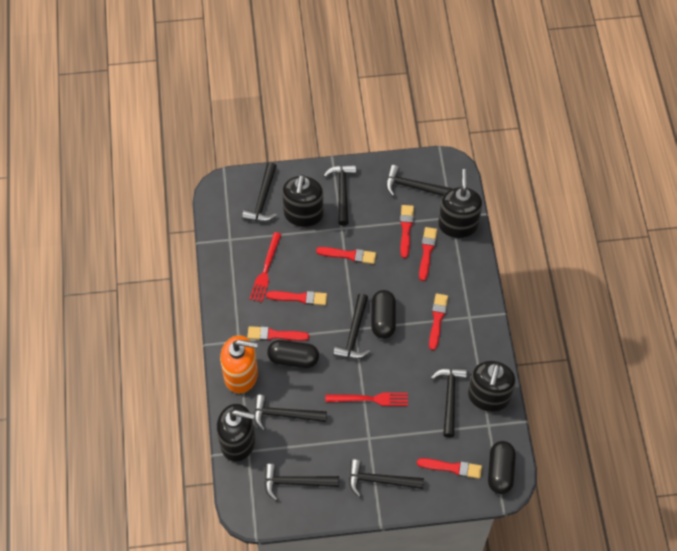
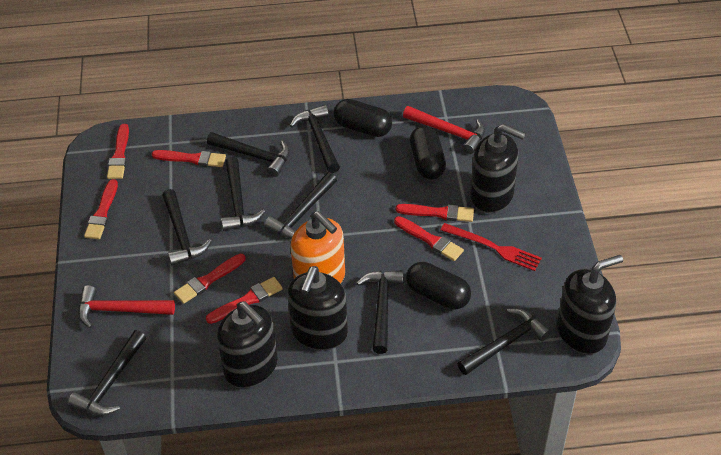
red fork: 2 -> 1
red hammer: 0 -> 2

